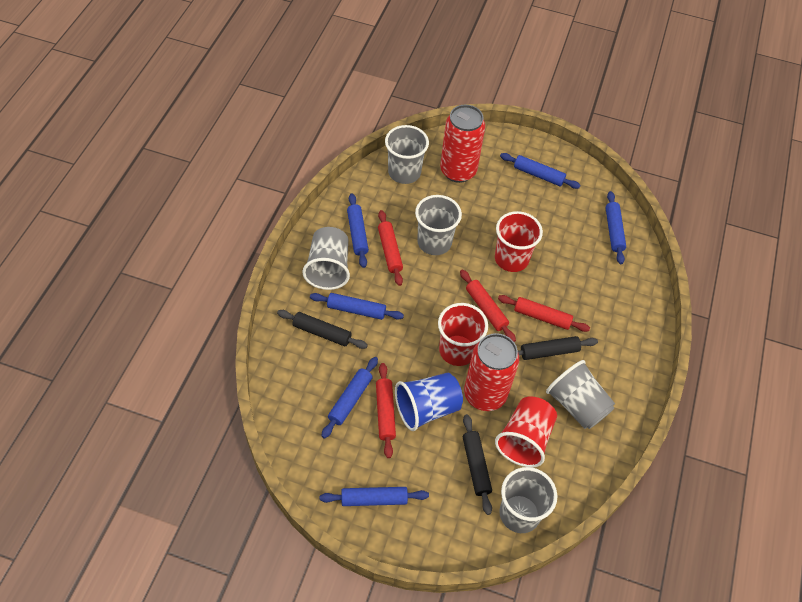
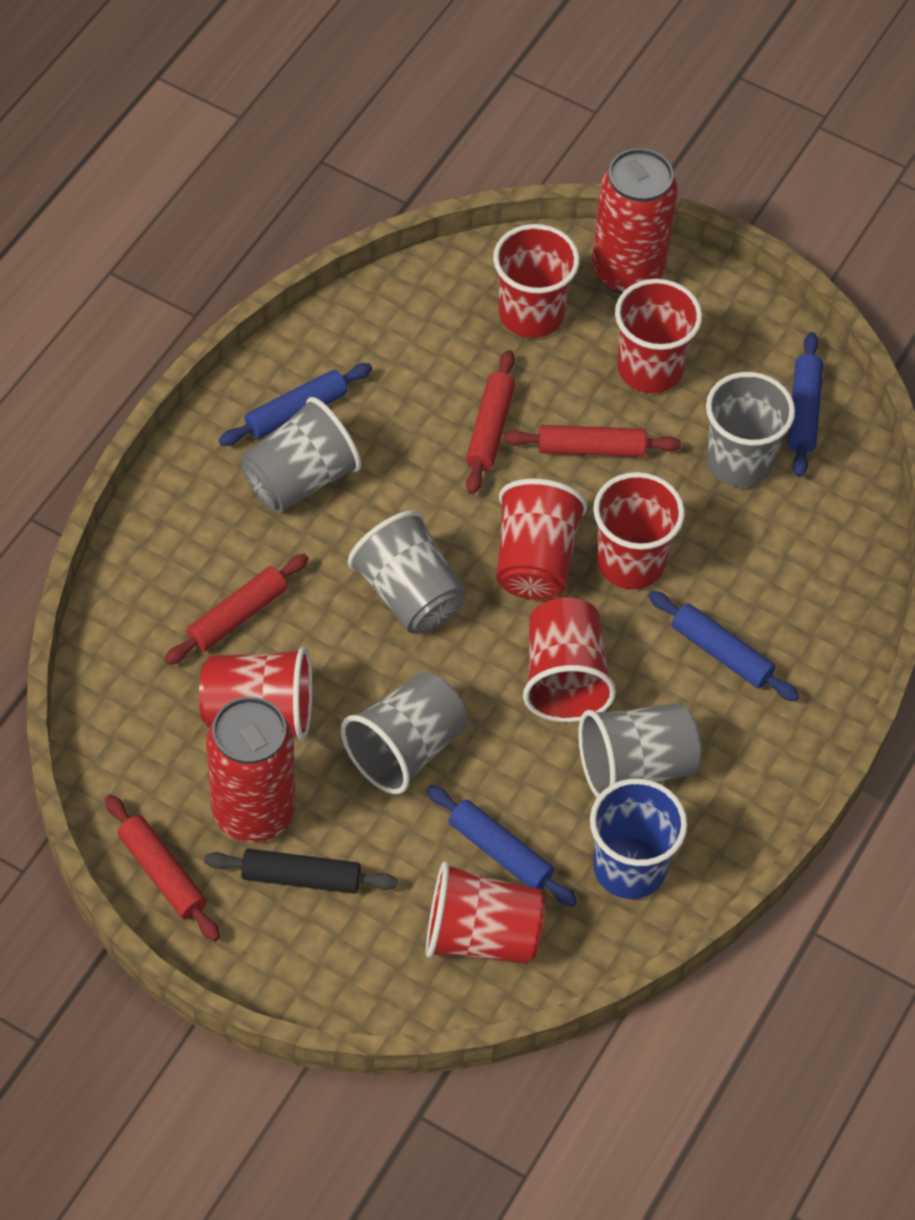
black rolling pin: 3 -> 1
blue rolling pin: 6 -> 4
red cup: 3 -> 7

